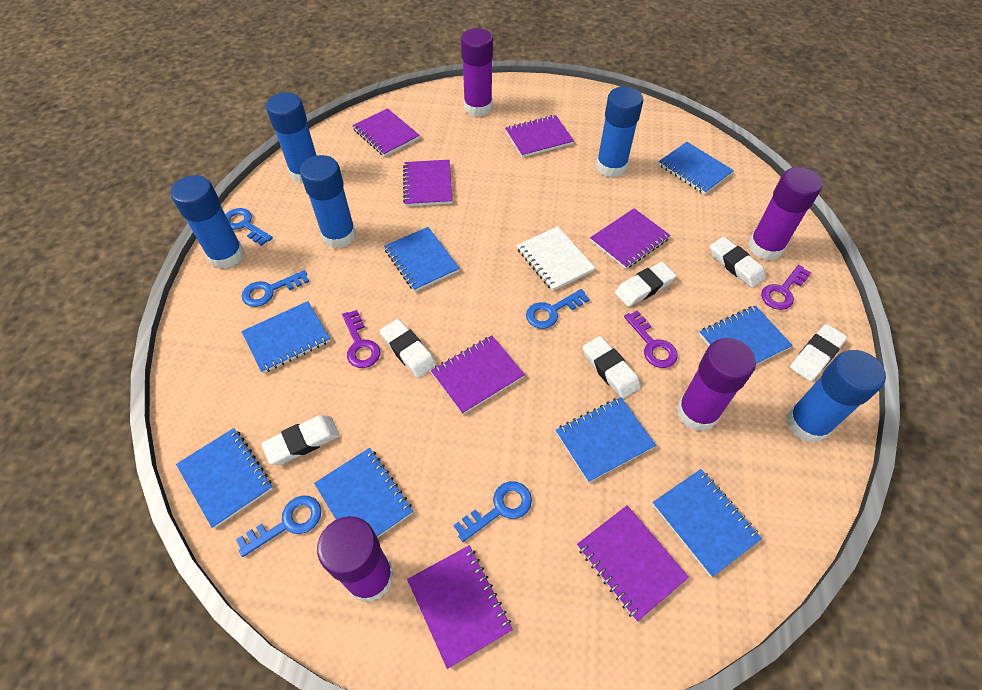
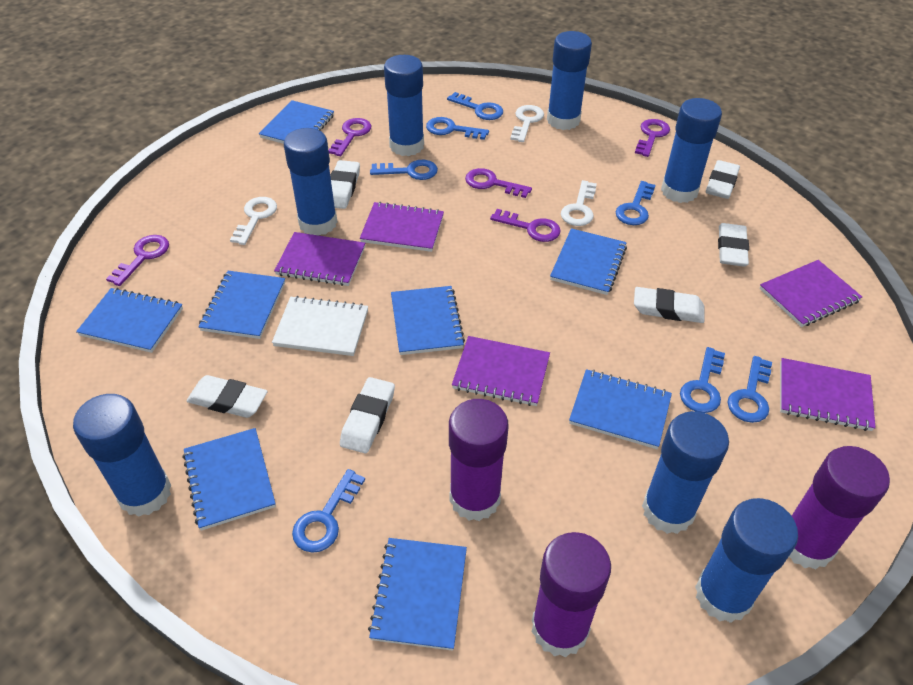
blue glue stick: 5 -> 7
blue key: 5 -> 7
purple glue stick: 4 -> 3
purple key: 3 -> 5
purple notebook: 7 -> 5
white key: 0 -> 3

